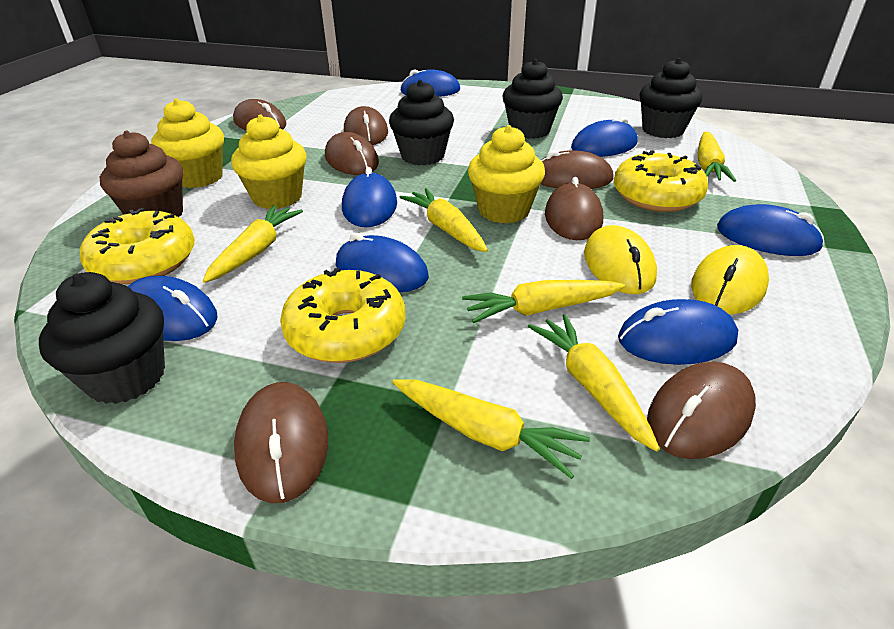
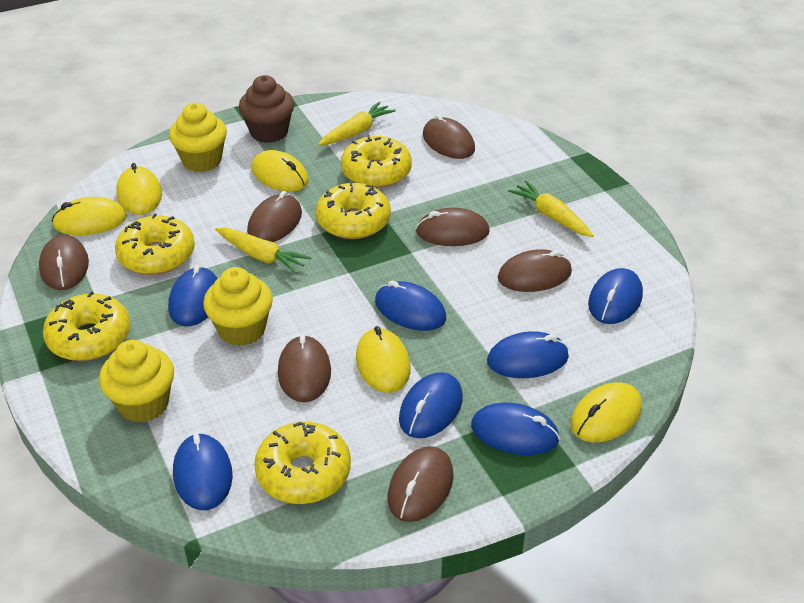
black cupcake: 4 -> 0
yellow carrot: 6 -> 3
yellow donut: 3 -> 5
yellow mouse: 2 -> 5

